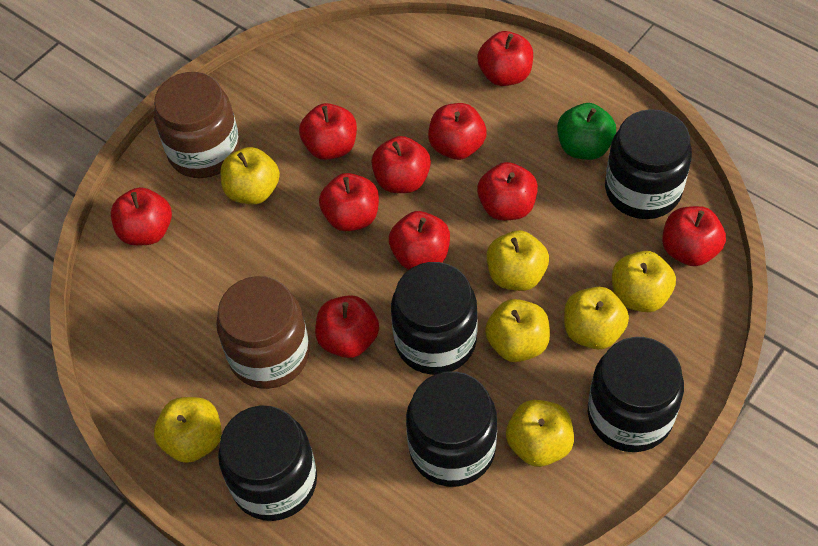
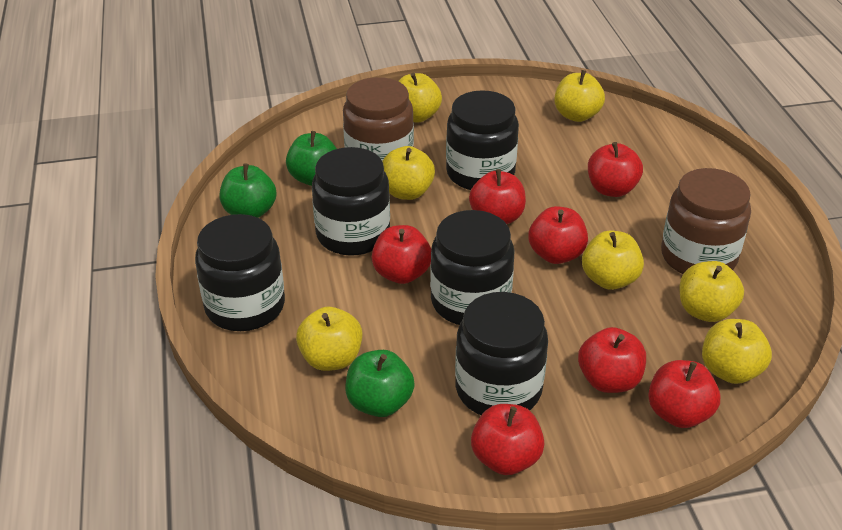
green apple: 1 -> 3
red apple: 10 -> 7

